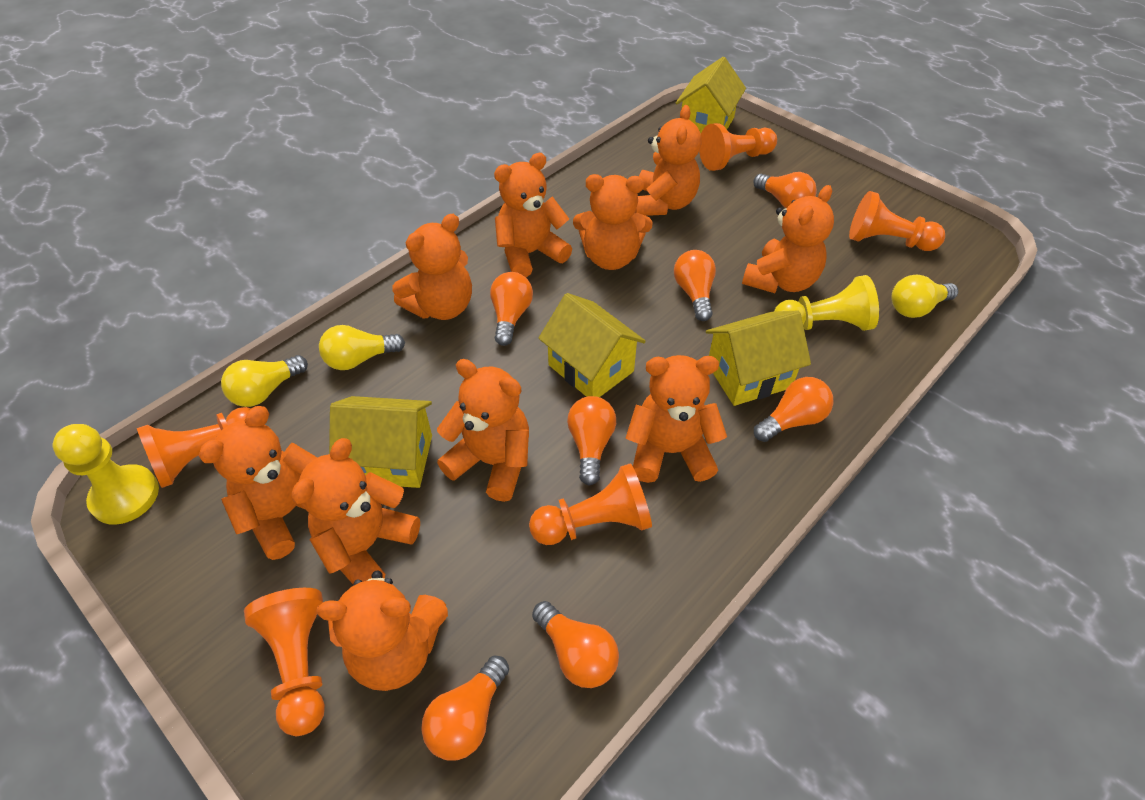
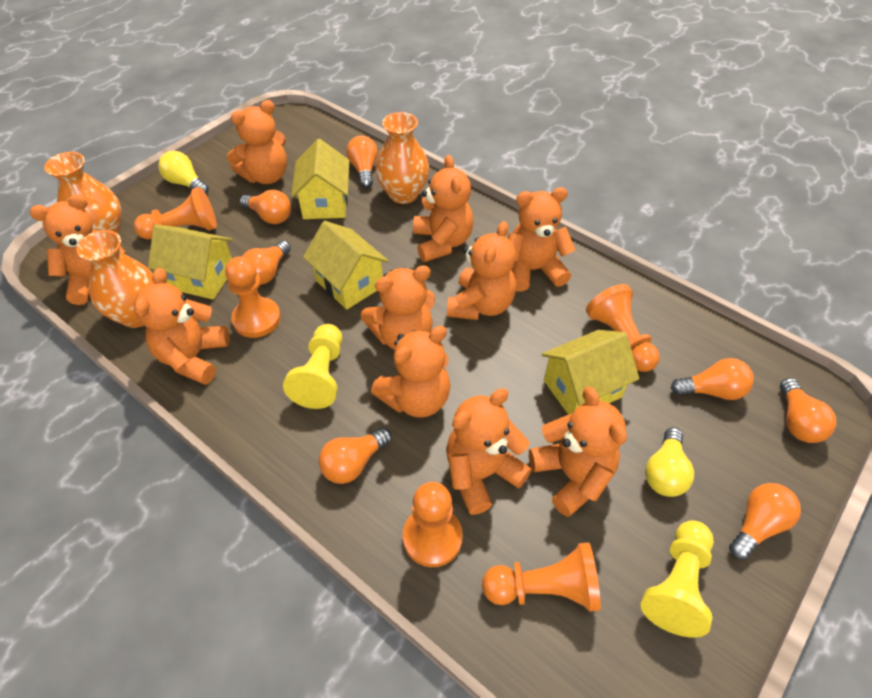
orange vase: 0 -> 3
yellow light bulb: 3 -> 2

